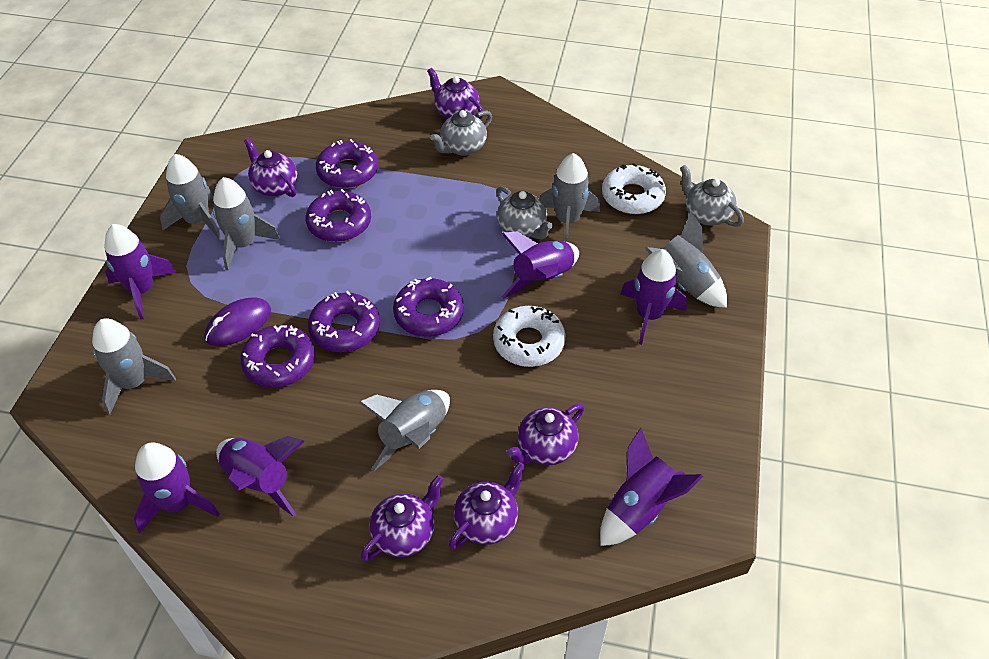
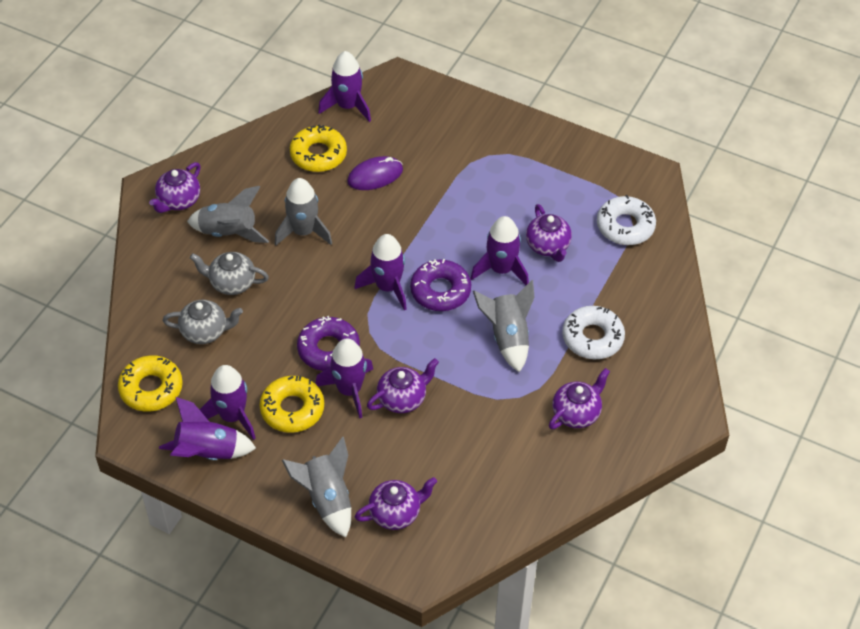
grey rocket: 6 -> 4
grey teapot: 3 -> 2
purple donut: 5 -> 2
yellow donut: 0 -> 3

